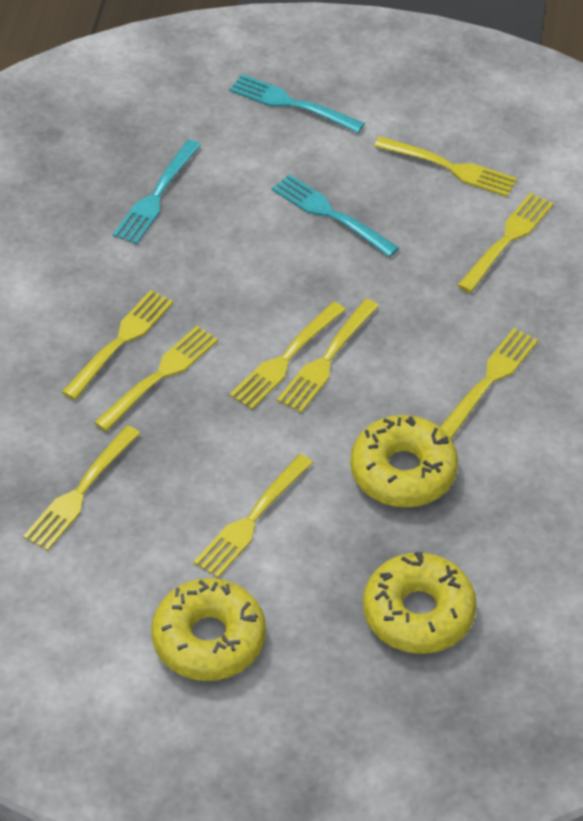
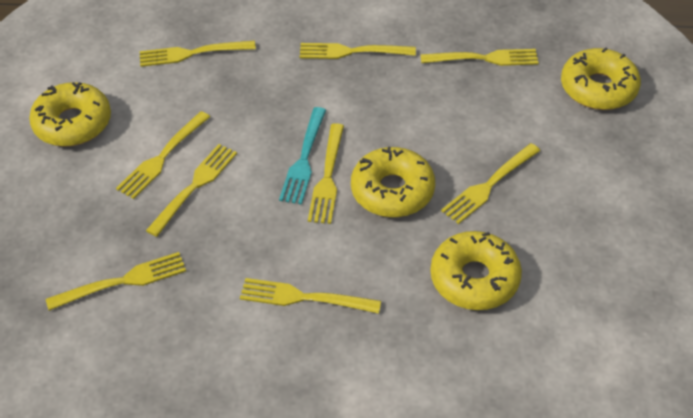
turquoise fork: 3 -> 1
yellow donut: 3 -> 4

